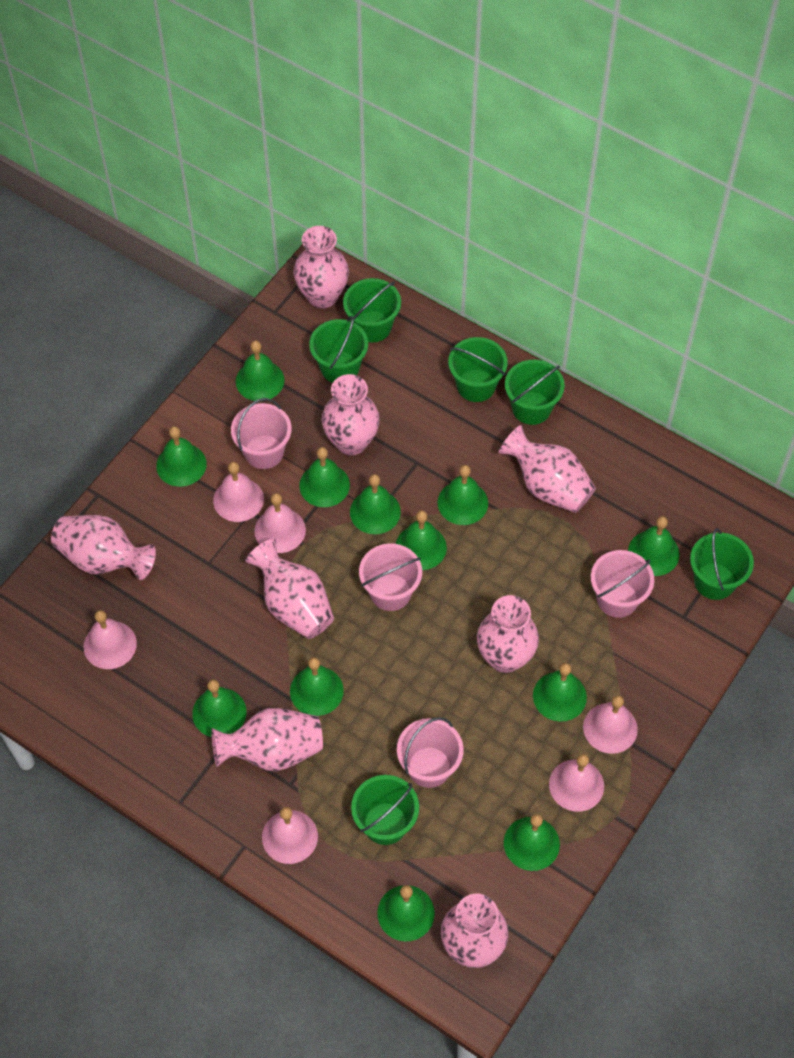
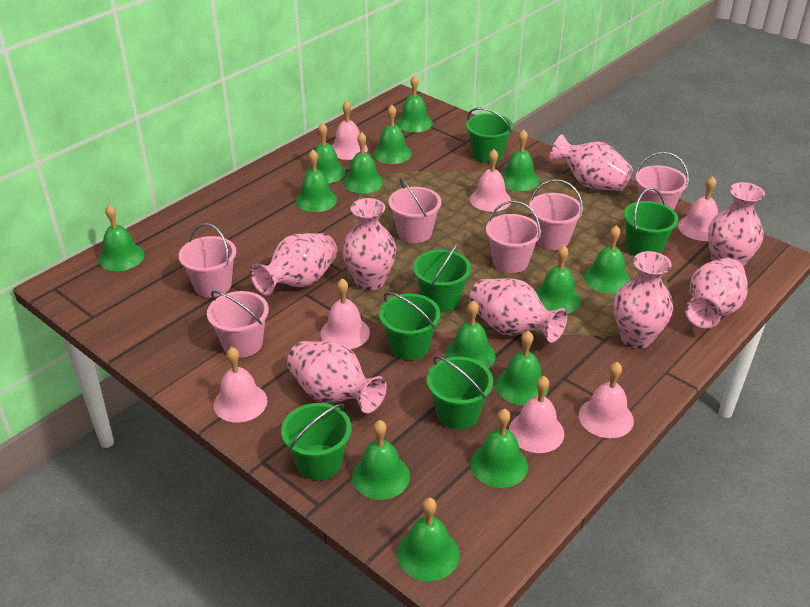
green bell: 12 -> 14
pink bell: 6 -> 7
pink bucket: 4 -> 6

